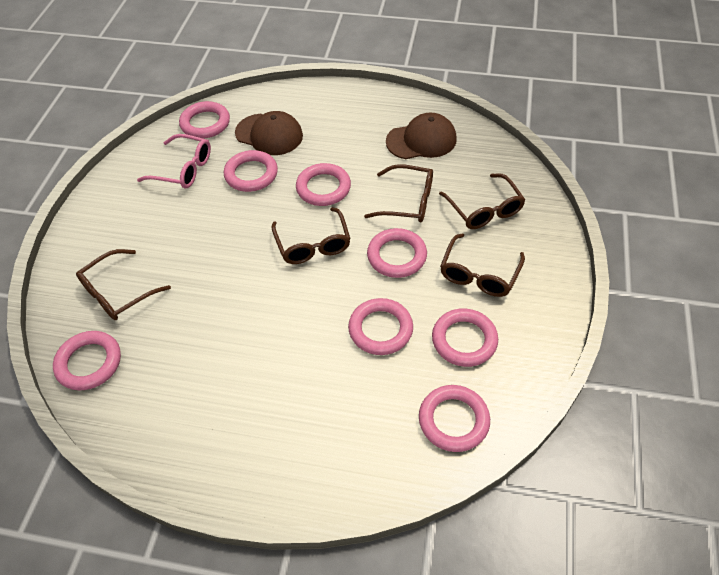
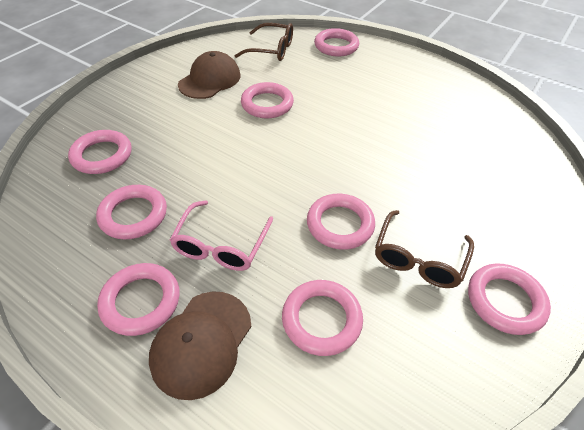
brown glasses: 5 -> 2

